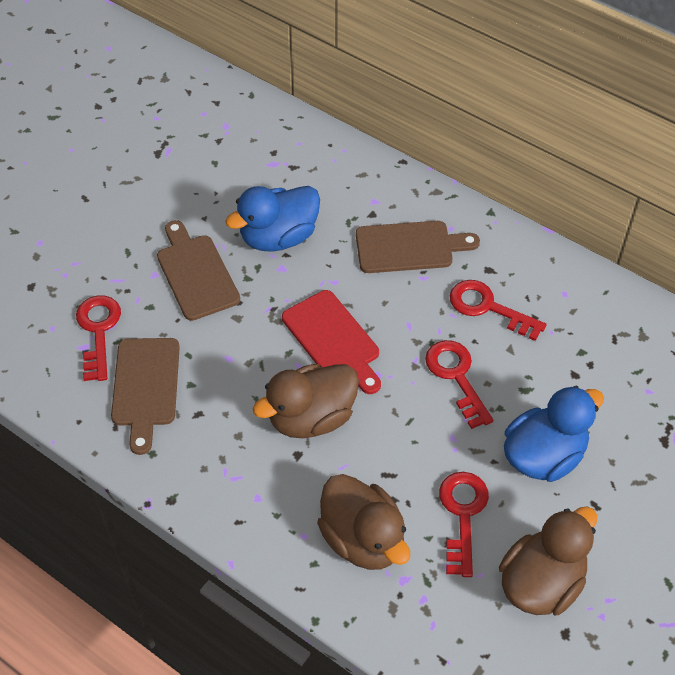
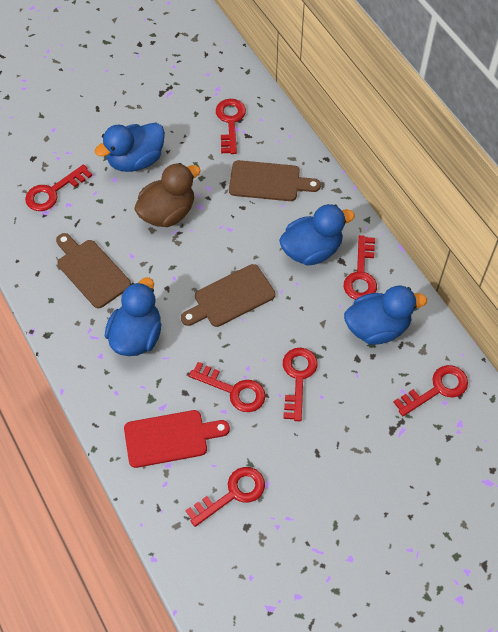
blue duck: 2 -> 4
brown duck: 3 -> 1
red key: 4 -> 7

